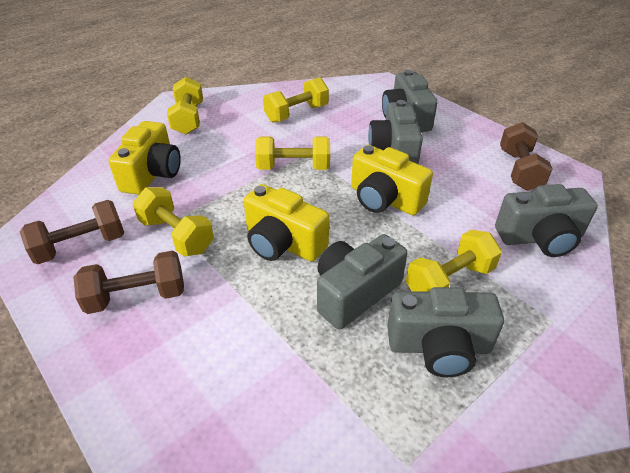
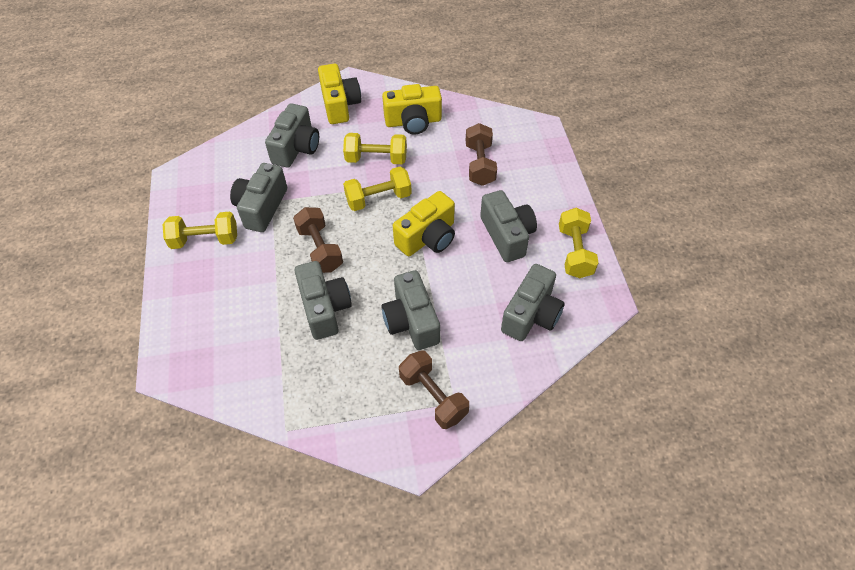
grey camera: 5 -> 6
yellow dumbbell: 5 -> 4

